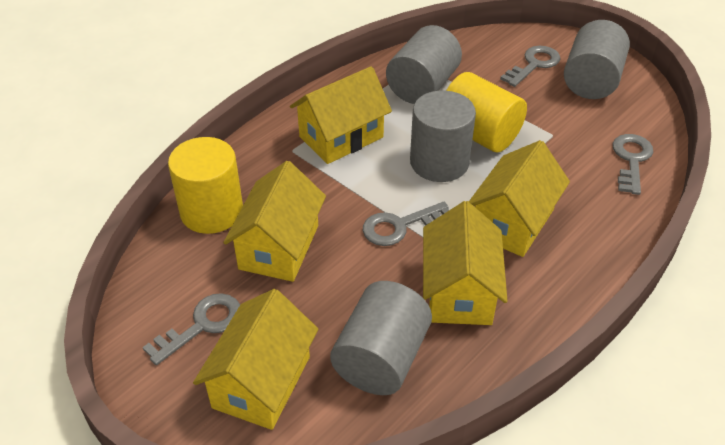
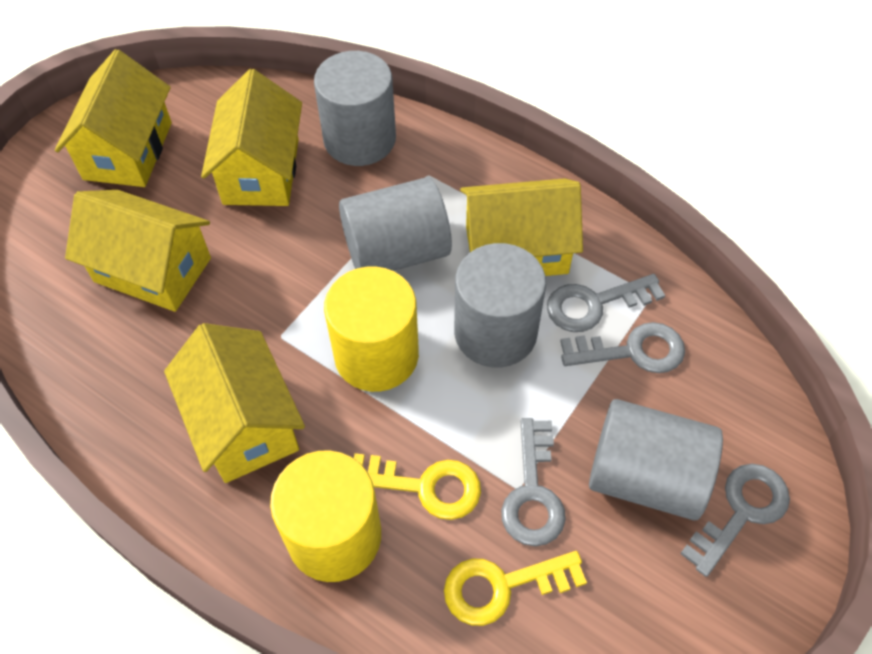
yellow key: 0 -> 2

